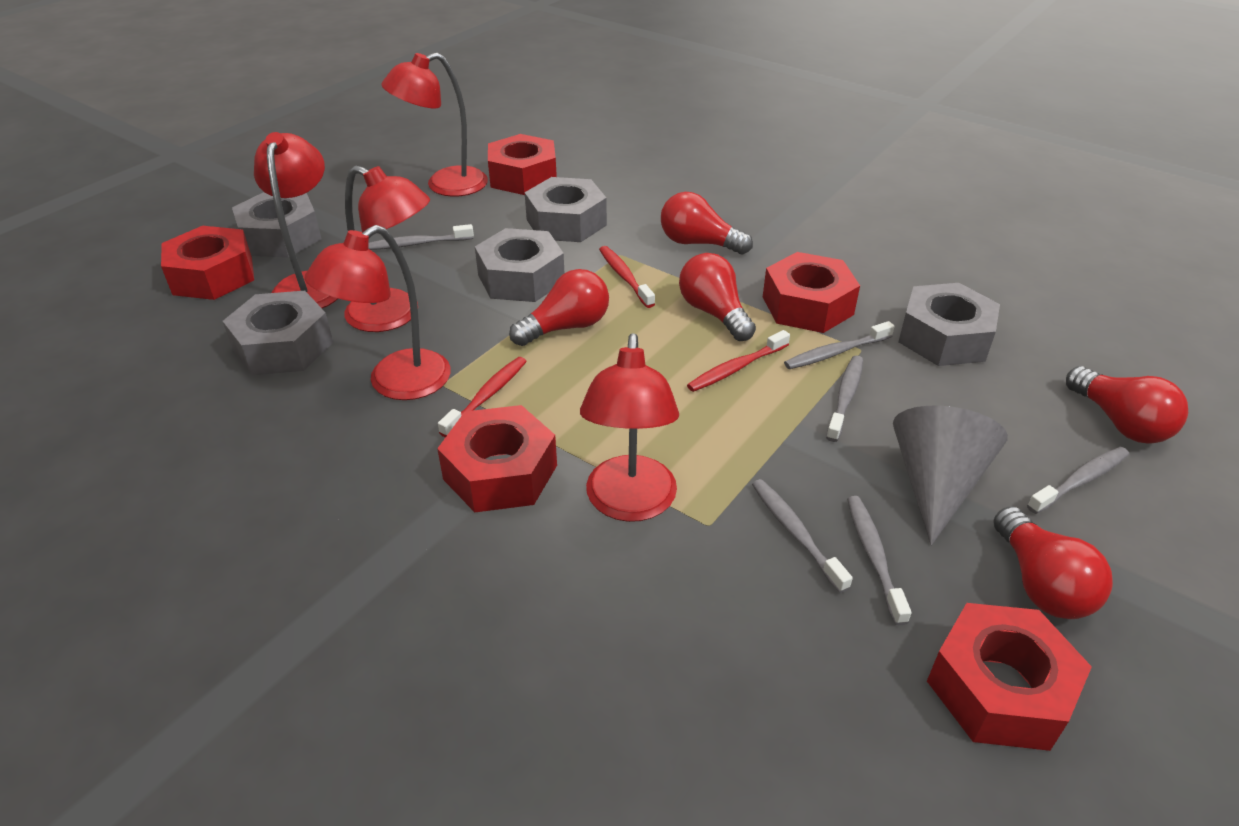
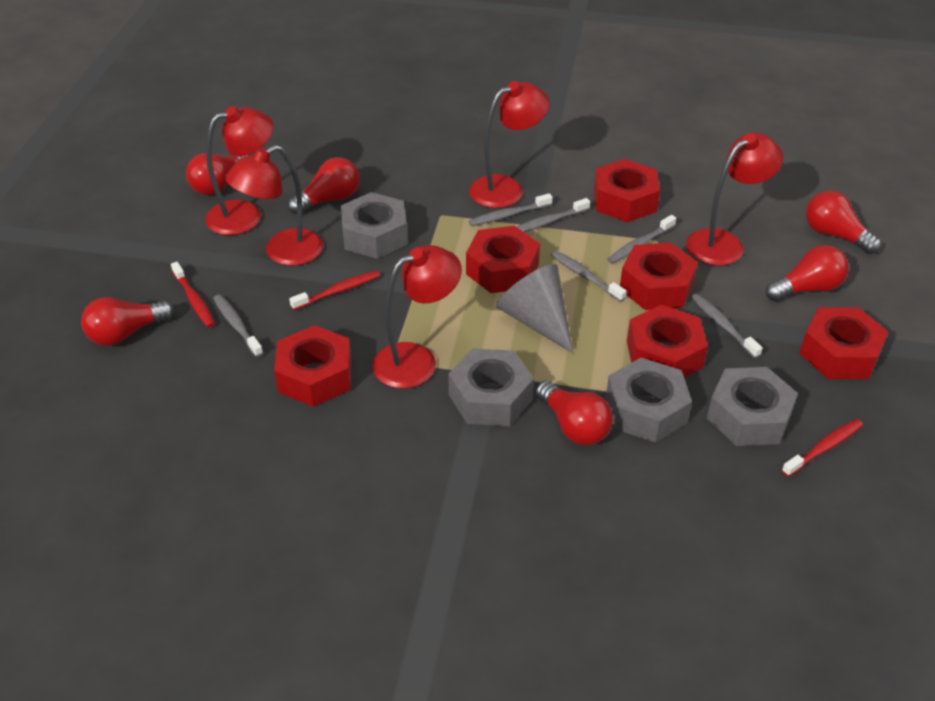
grey nut: 5 -> 4
red light bulb: 5 -> 6
red nut: 5 -> 6

